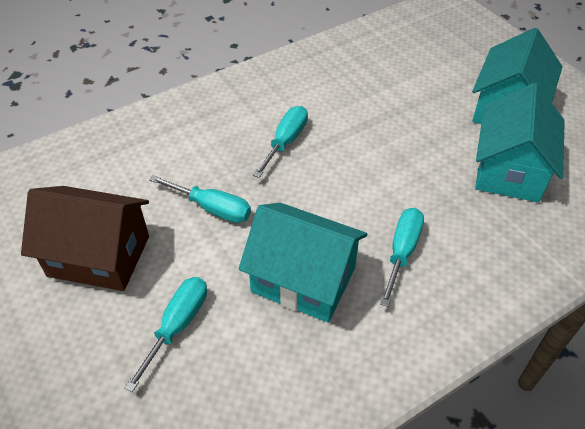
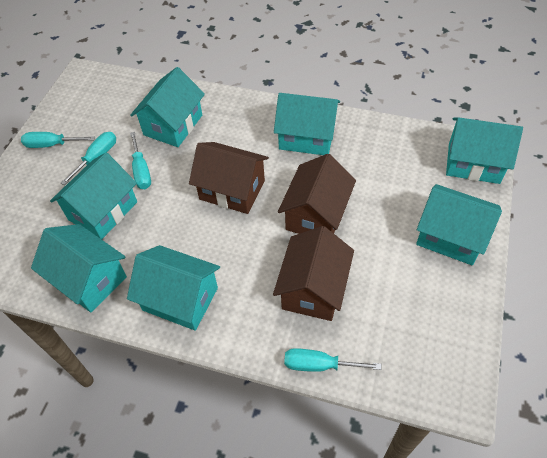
brown house: 1 -> 3
turquoise house: 3 -> 7

